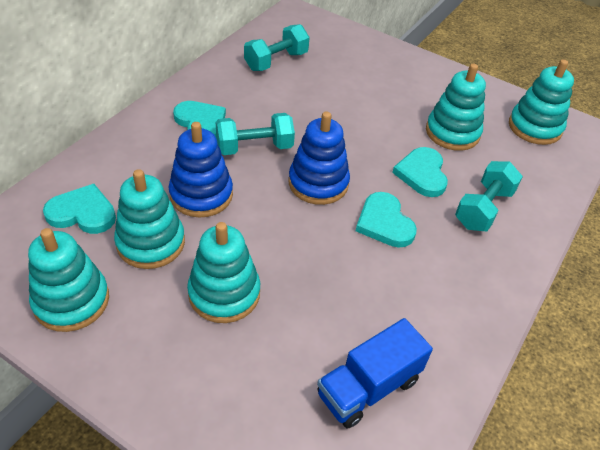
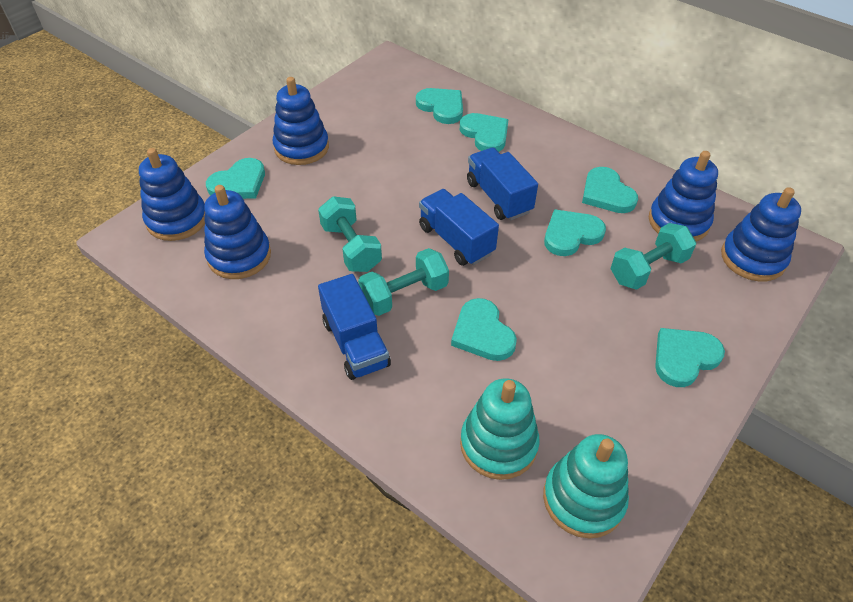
blue stacking toy: 2 -> 5
blue truck: 1 -> 3
turquoise heart: 4 -> 7
turquoise stacking toy: 5 -> 2

